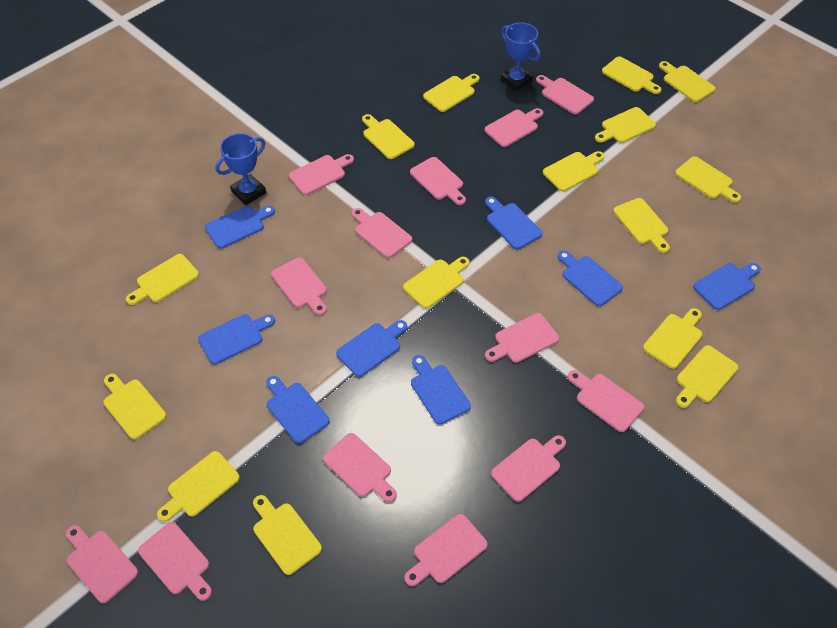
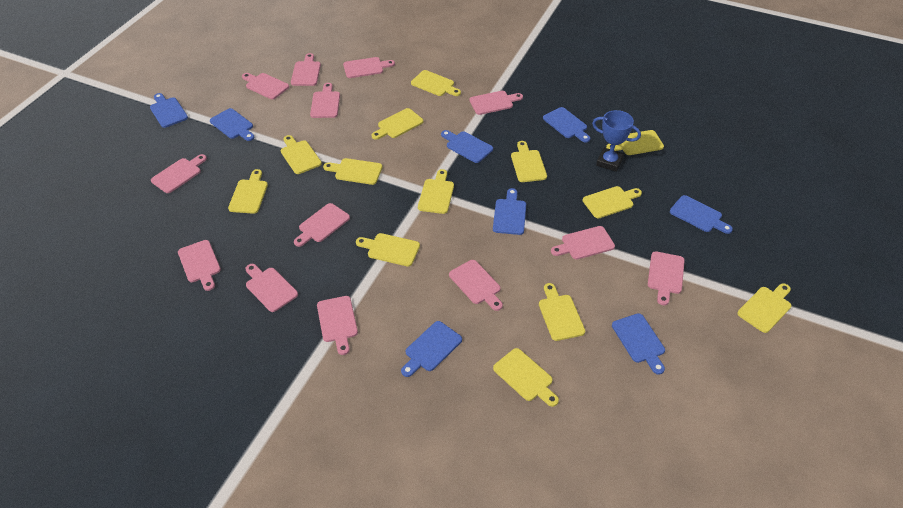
blue trophy: 2 -> 1
yellow cutting board: 15 -> 13

